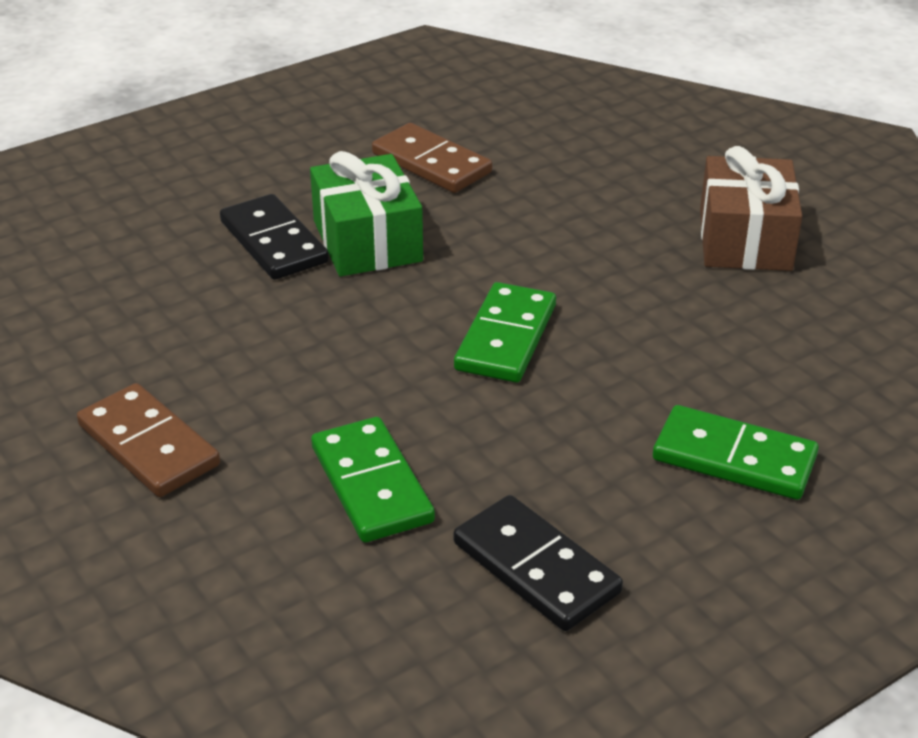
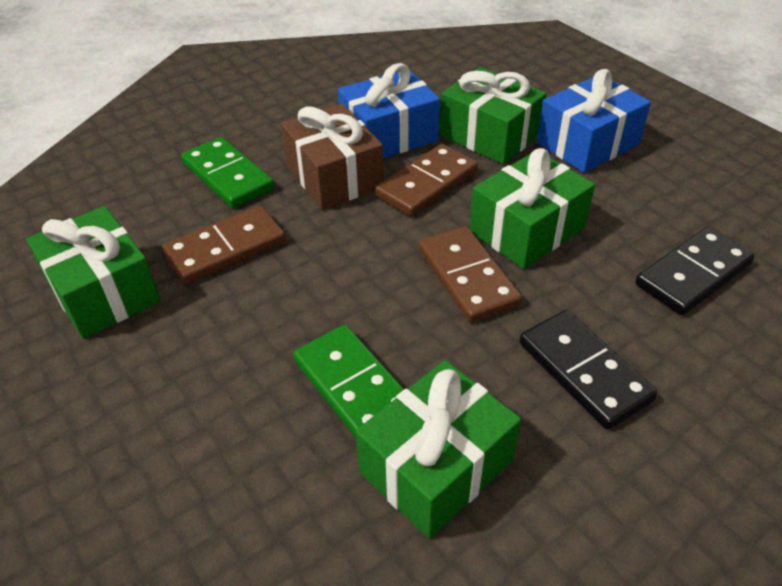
blue gift: 0 -> 2
brown domino: 2 -> 3
green domino: 3 -> 2
green gift: 1 -> 4

